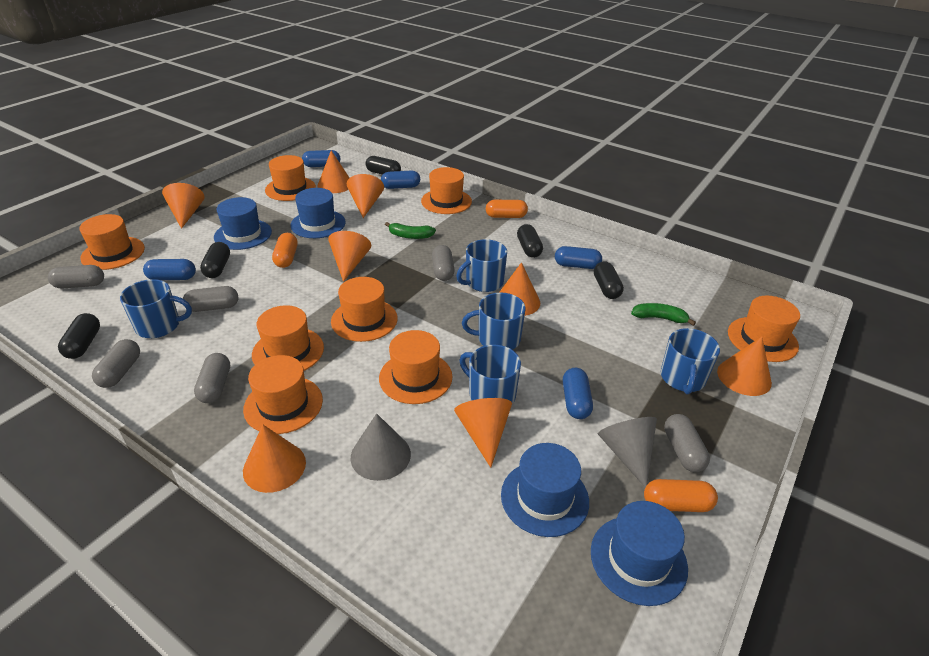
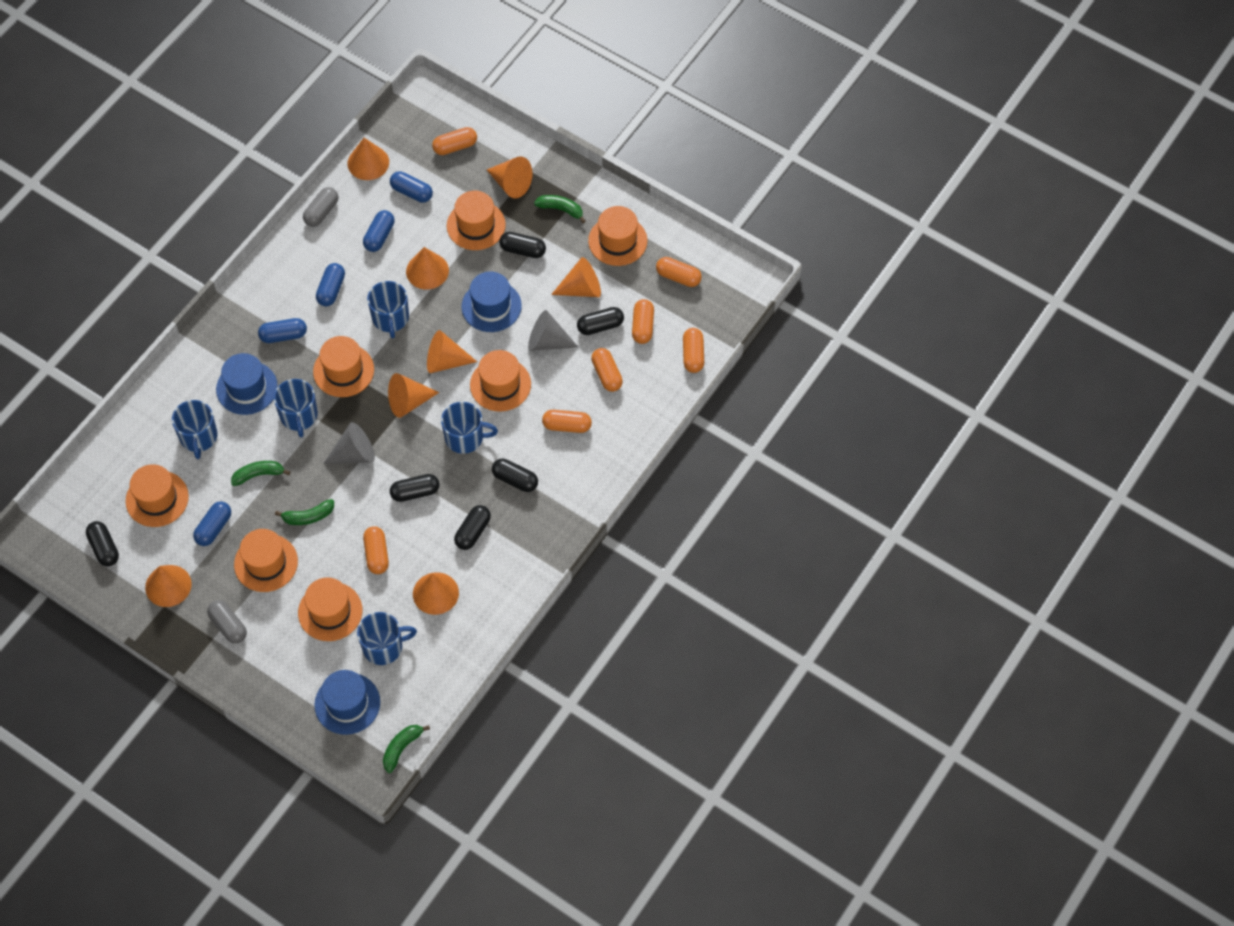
black capsule: 5 -> 6
blue hat: 4 -> 3
green banana: 2 -> 4
grey capsule: 6 -> 2
orange capsule: 3 -> 7
orange hat: 8 -> 7

